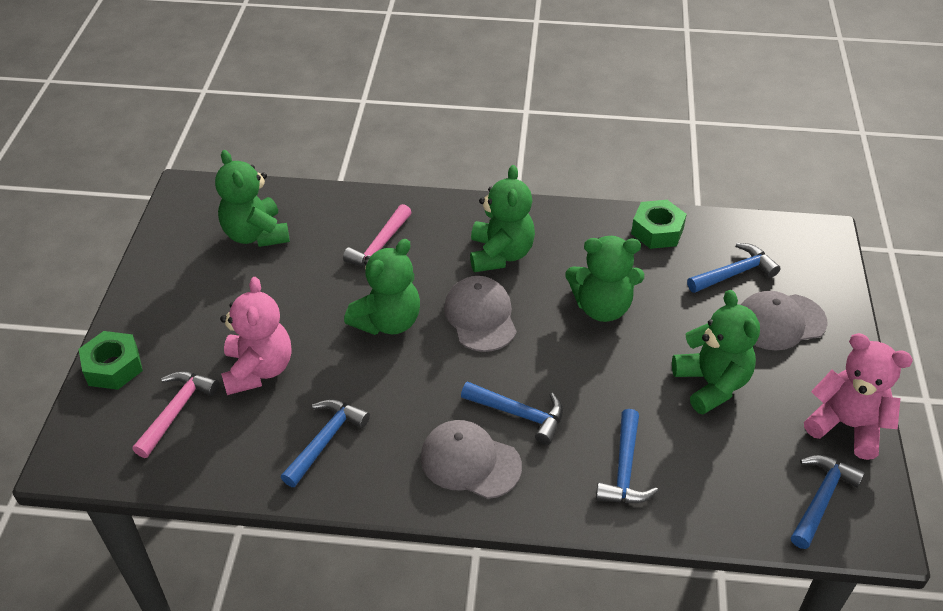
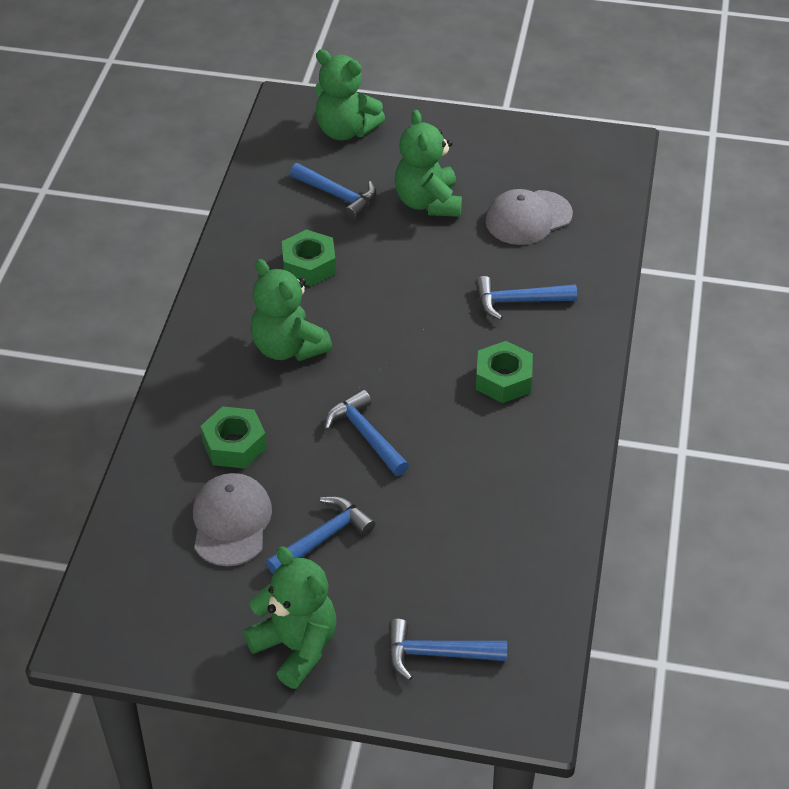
green nut: 2 -> 3
green teddy bear: 5 -> 4
grey cap: 3 -> 2
pink hammer: 2 -> 0
pink teddy bear: 2 -> 0

